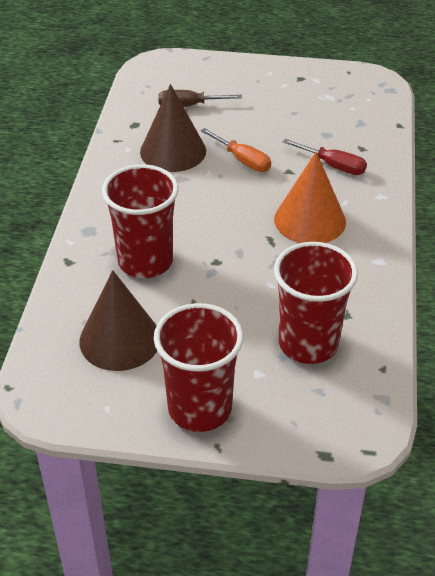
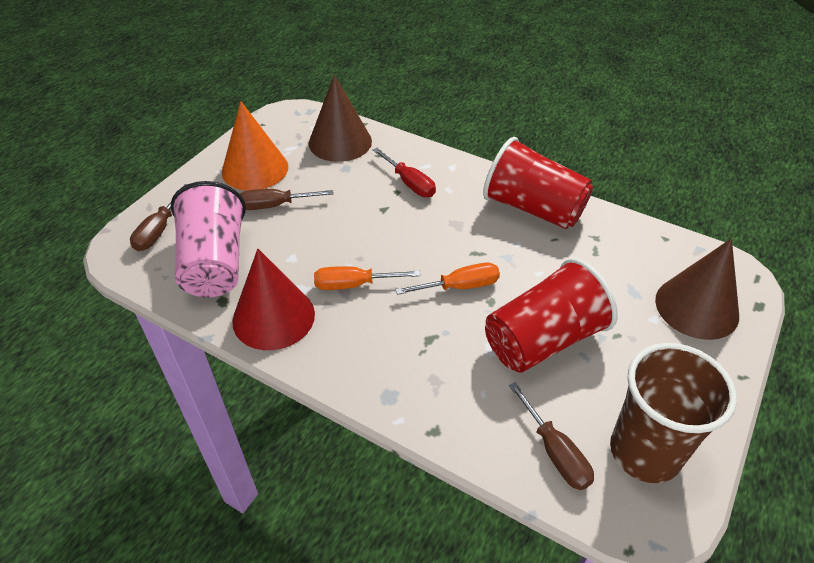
brown cup: 0 -> 1
brown screwdriver: 1 -> 3
orange screwdriver: 1 -> 2
pink cup: 0 -> 1
red cone: 0 -> 1
red cup: 3 -> 2

